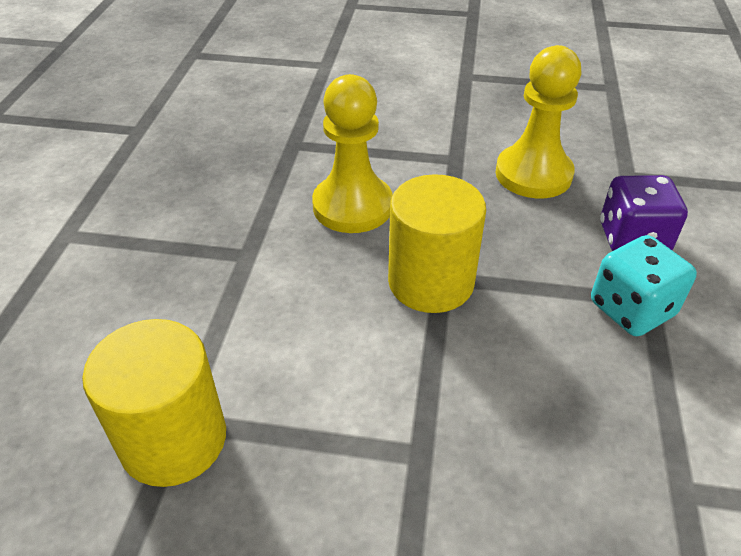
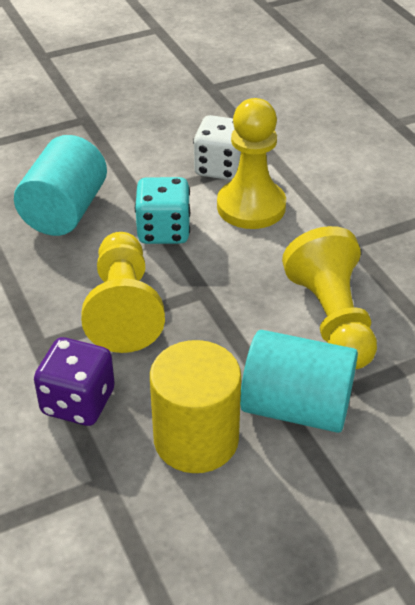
turquoise cylinder: 0 -> 2
white dice: 0 -> 1
yellow cylinder: 2 -> 1
yellow pawn: 2 -> 3

